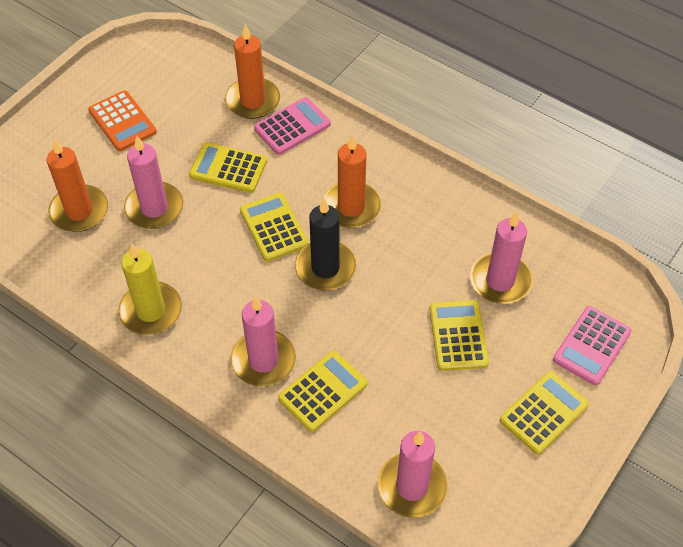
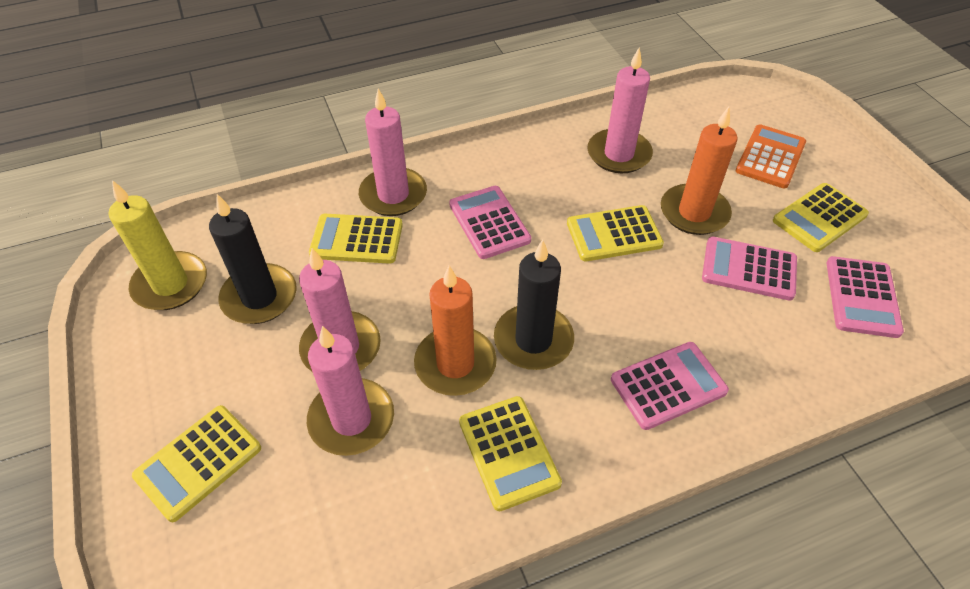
black candle: 1 -> 2
orange candle: 3 -> 2
pink calculator: 2 -> 4

